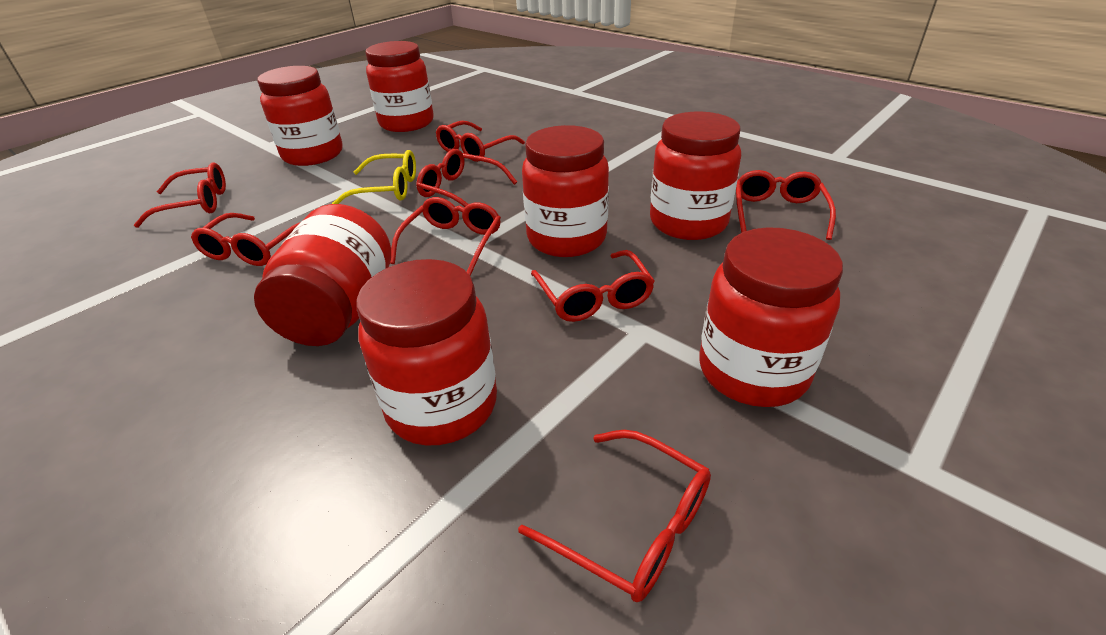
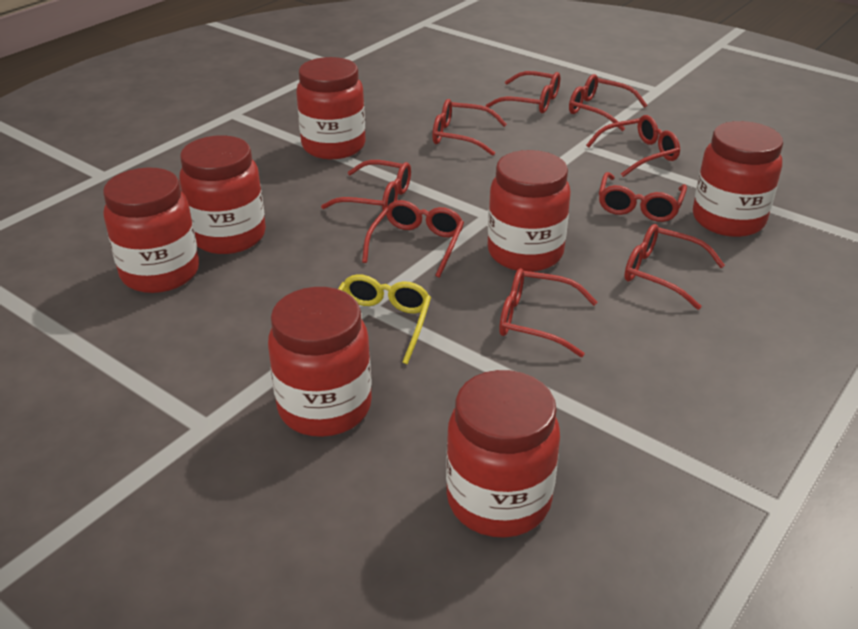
red glasses: 8 -> 9

